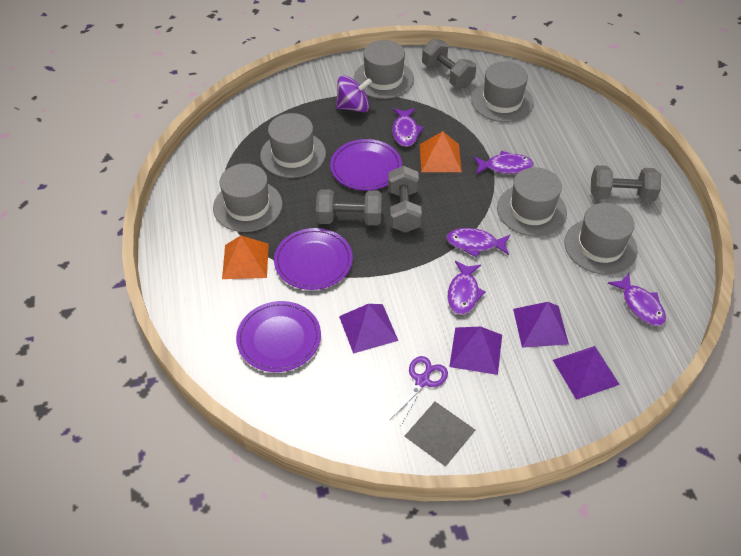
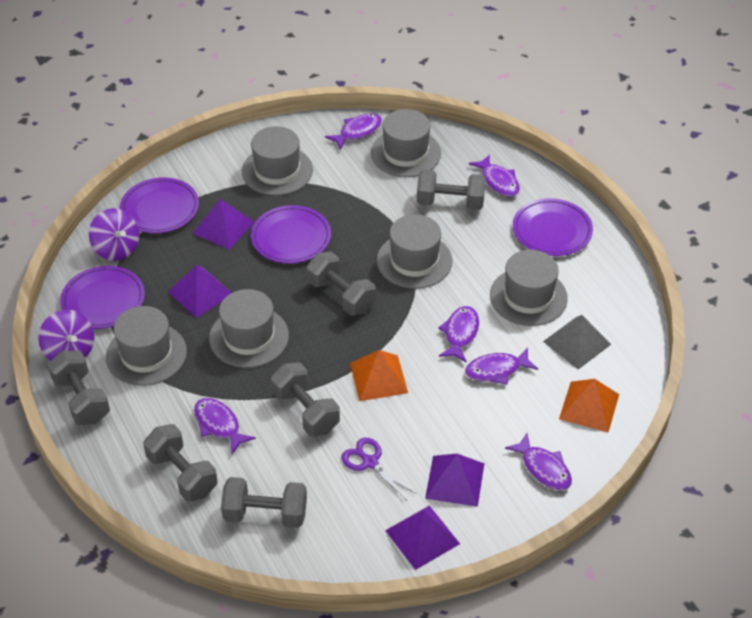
grey dumbbell: 4 -> 6
purple fish: 5 -> 6
purple plate: 3 -> 4
purple spinning top: 1 -> 2

